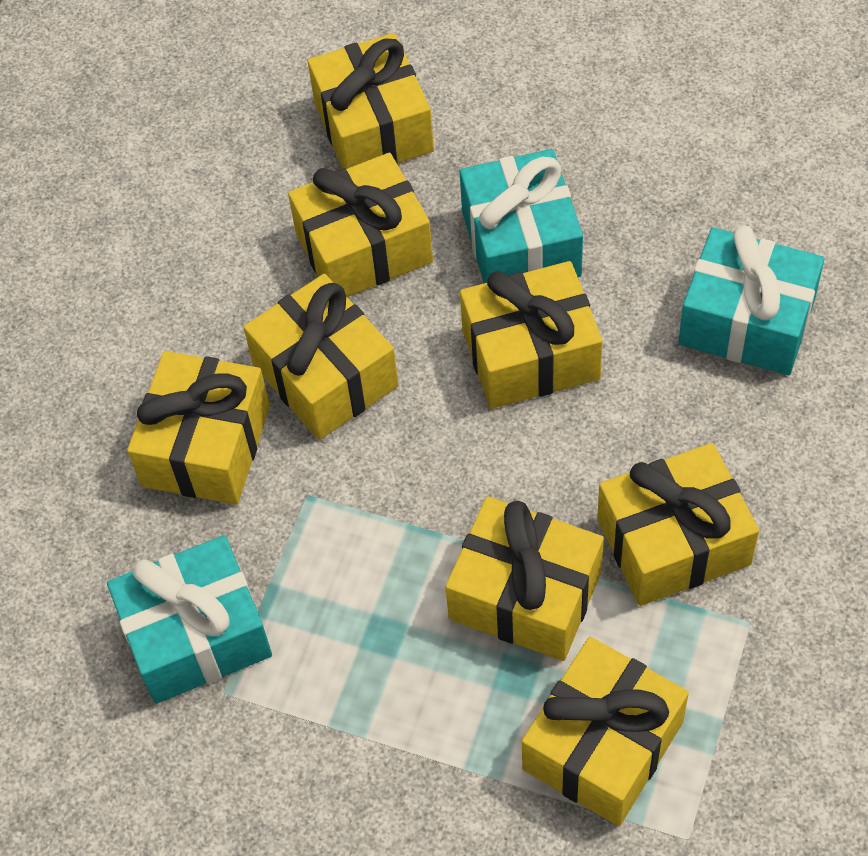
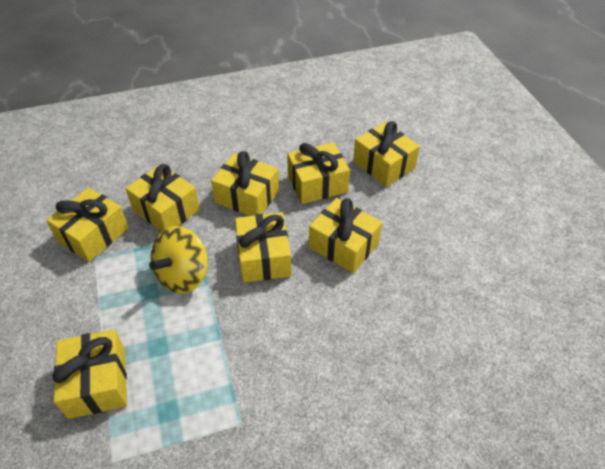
turquoise gift: 3 -> 0
yellow spinning top: 0 -> 1

